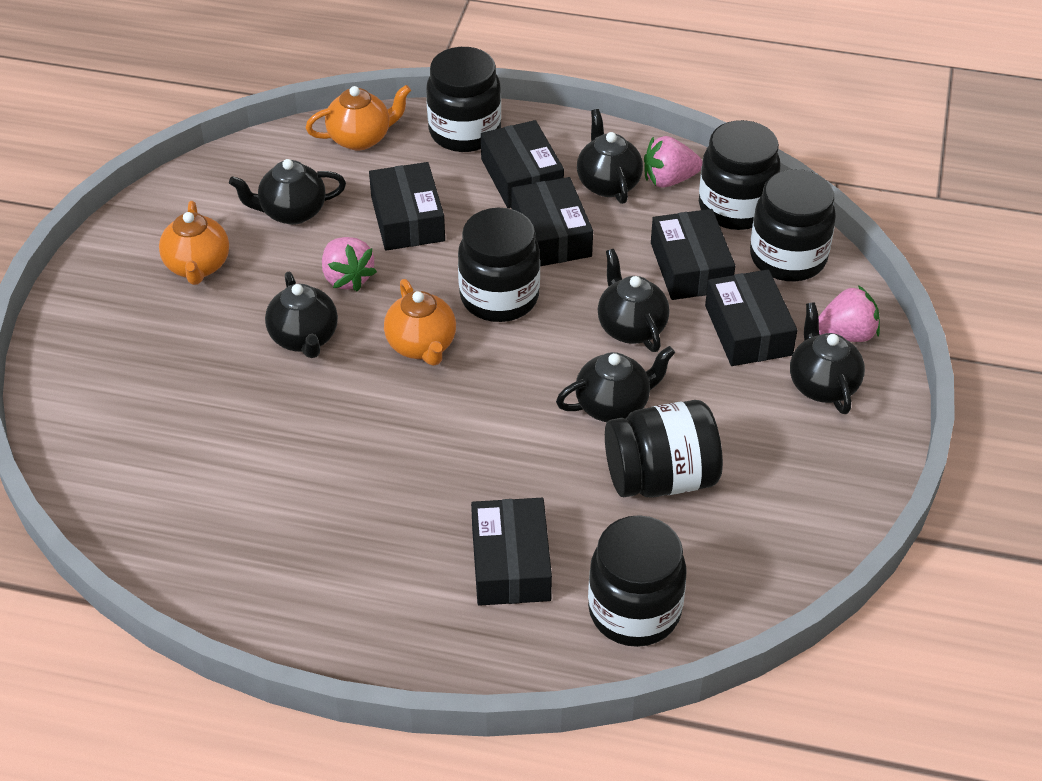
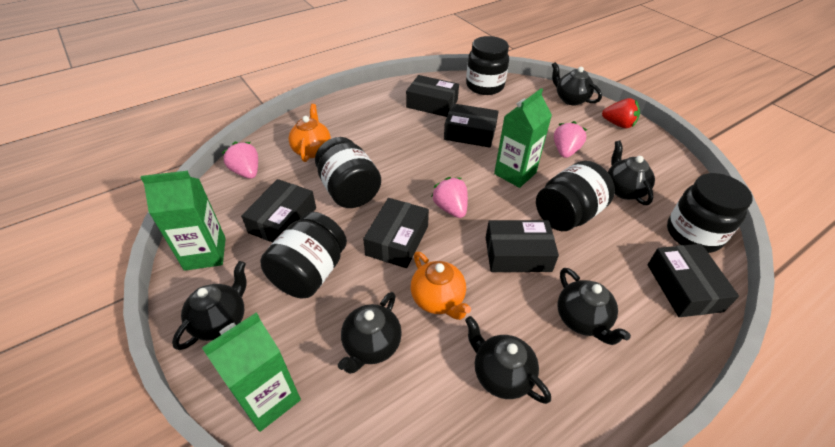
black jar: 6 -> 5
green carton: 0 -> 3
orange teapot: 3 -> 2
red strawberry: 0 -> 1

